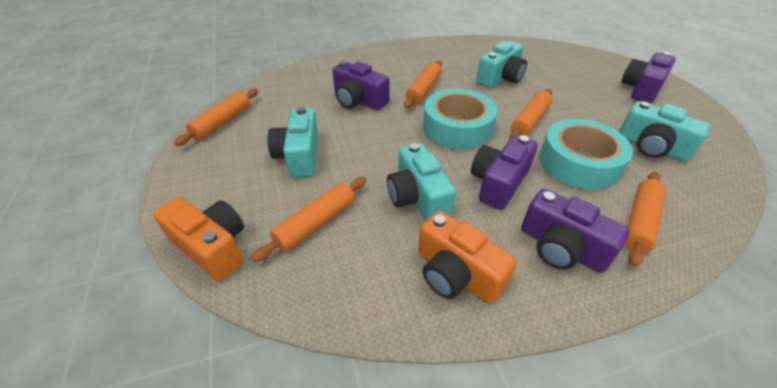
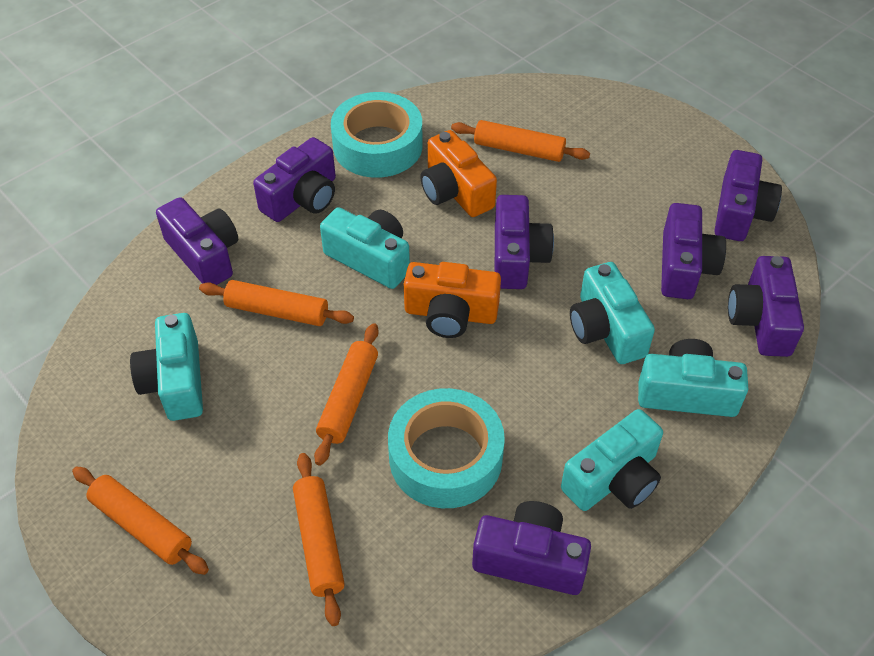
purple camera: 4 -> 7
turquoise camera: 4 -> 5

